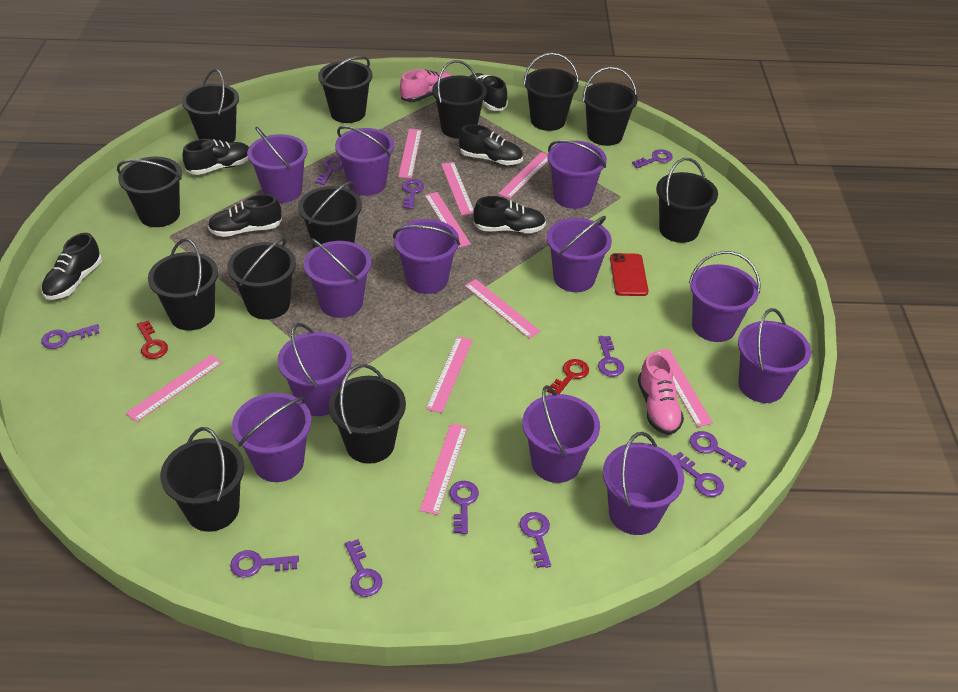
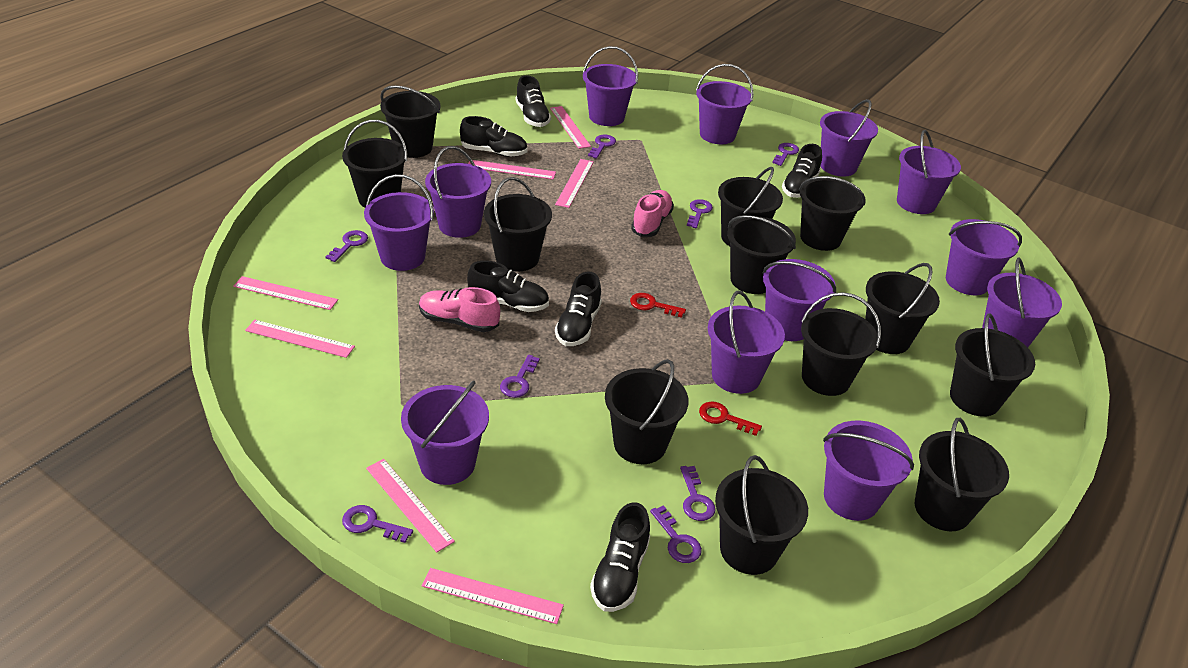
pink ruler: 9 -> 7
purple key: 11 -> 8
red phone: 1 -> 0

